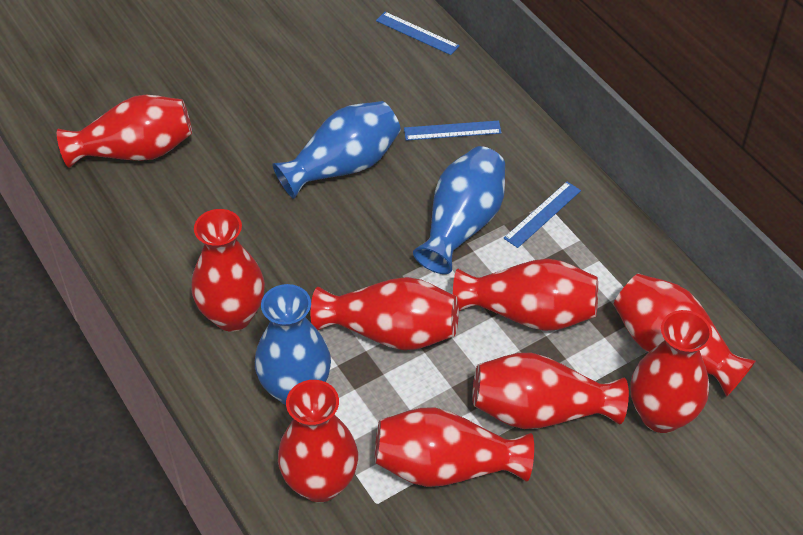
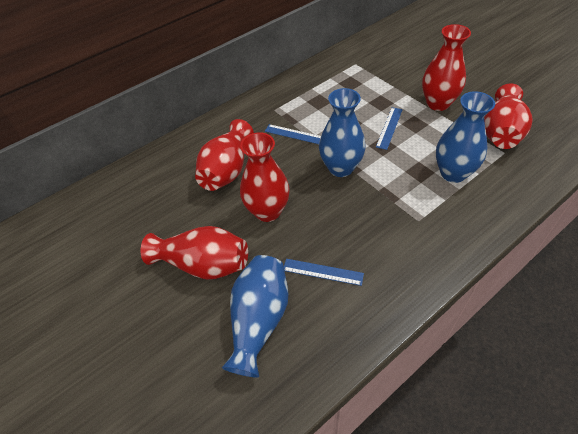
red vase: 9 -> 5

